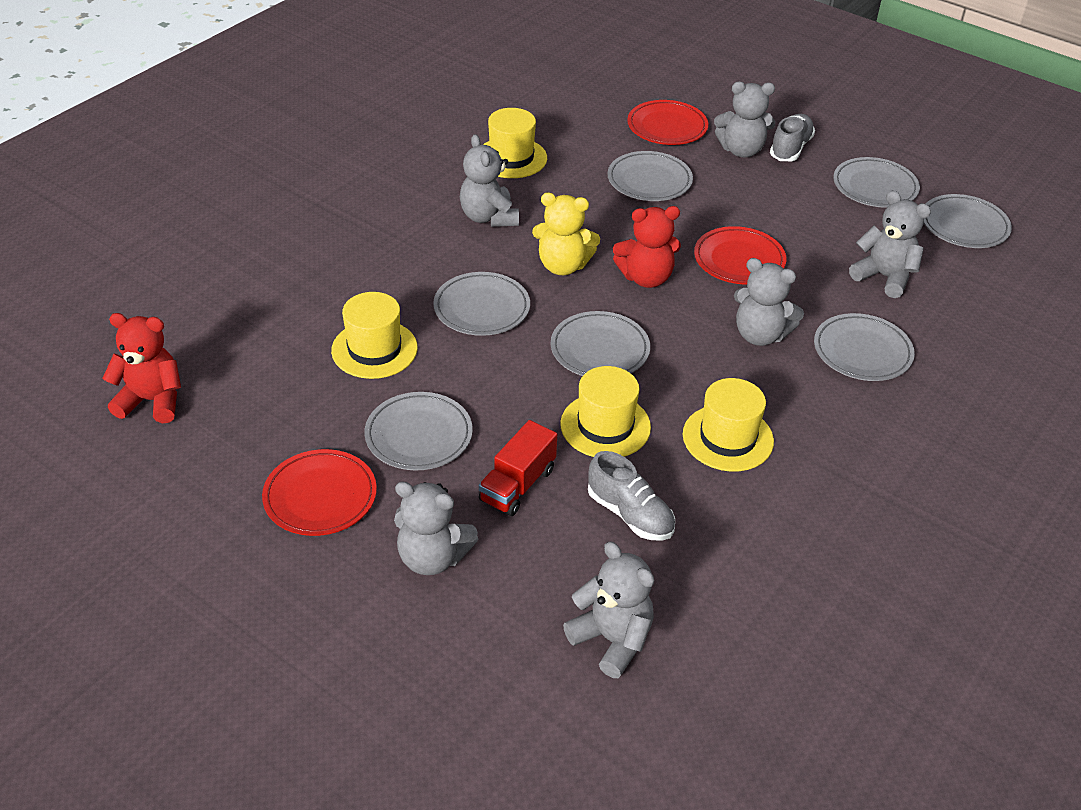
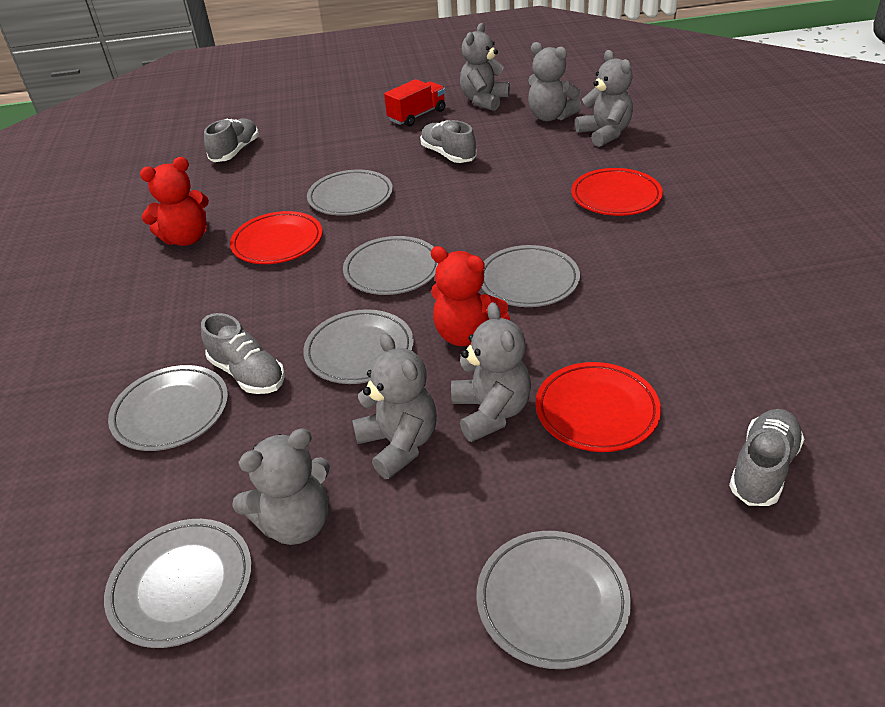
grey shoe: 2 -> 4
yellow hat: 4 -> 0
yellow teddy bear: 1 -> 0

